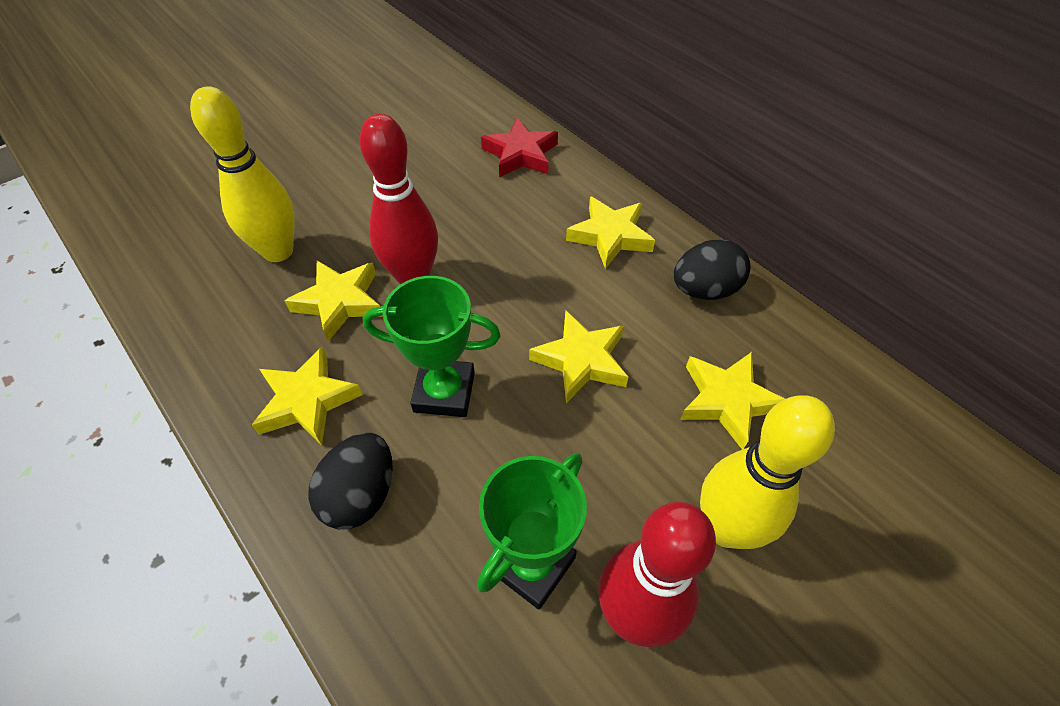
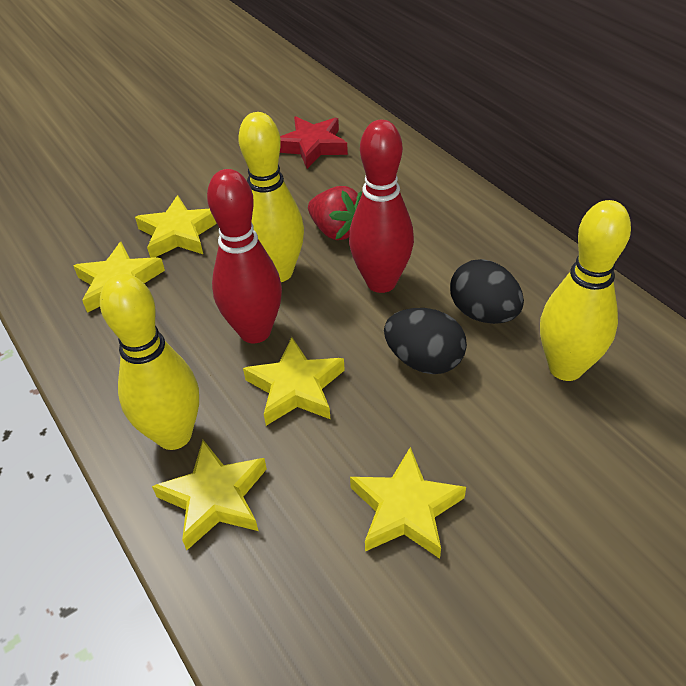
green trophy: 2 -> 0
red strawberry: 0 -> 1
yellow bowling pin: 2 -> 3

